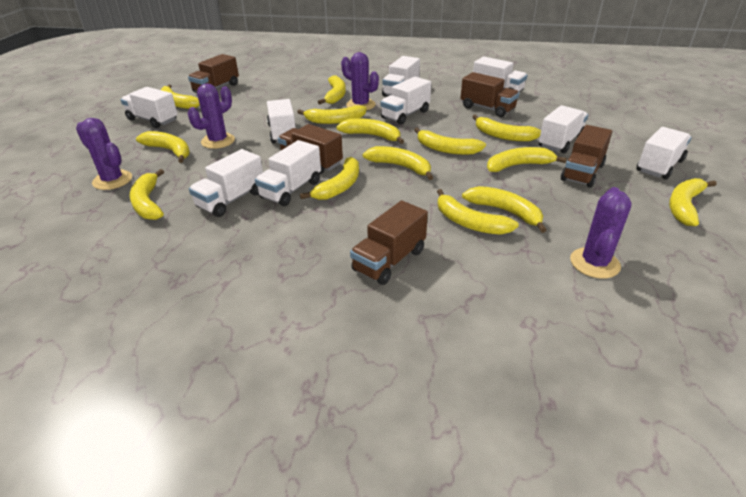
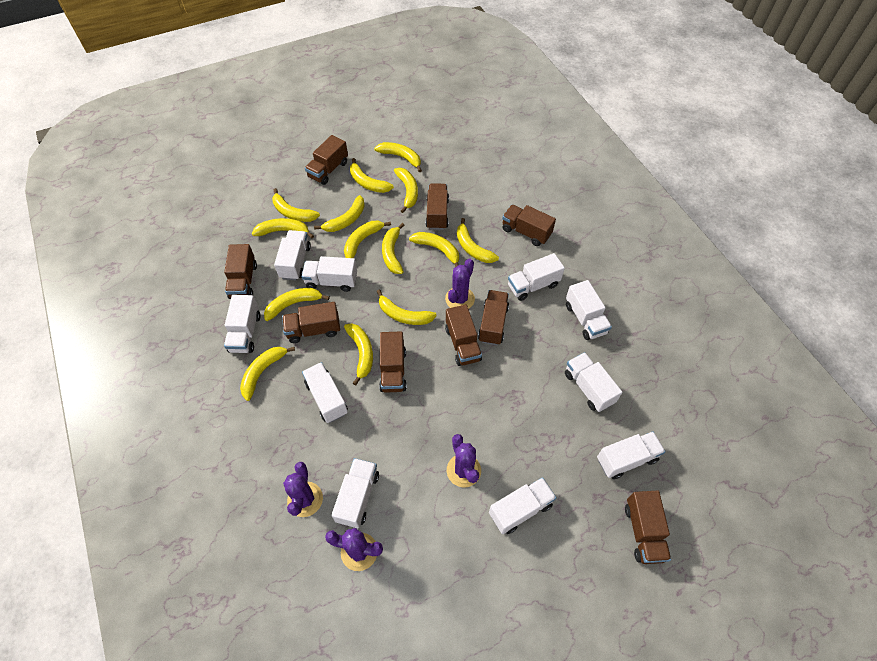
brown truck: 5 -> 9
white truck: 9 -> 10

